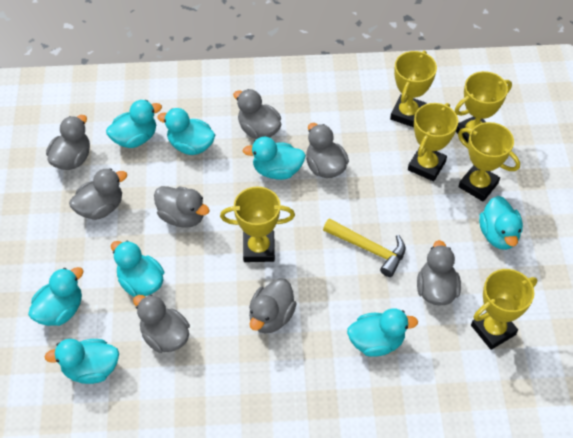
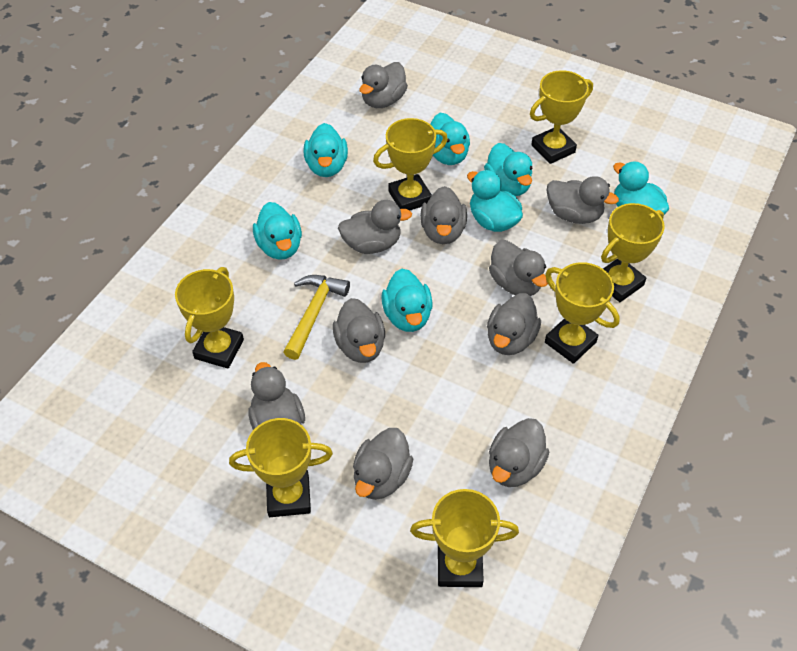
grey duck: 8 -> 10
turquoise duck: 8 -> 7
yellow trophy: 6 -> 7

